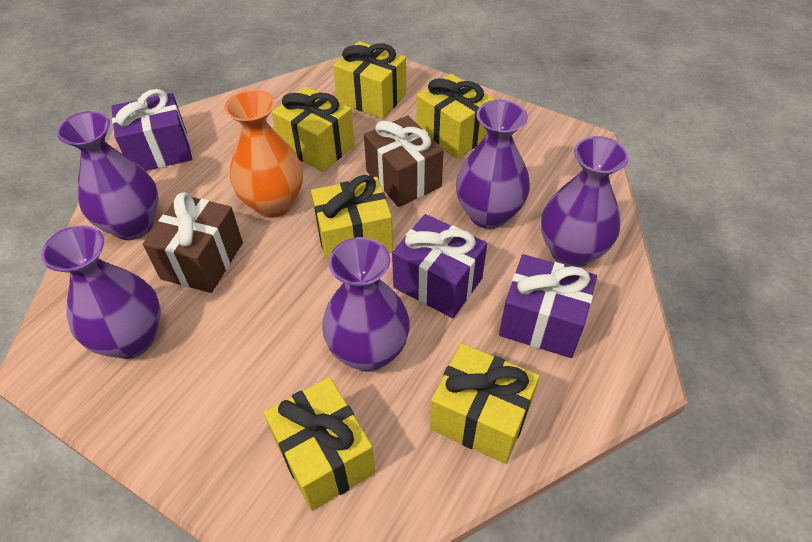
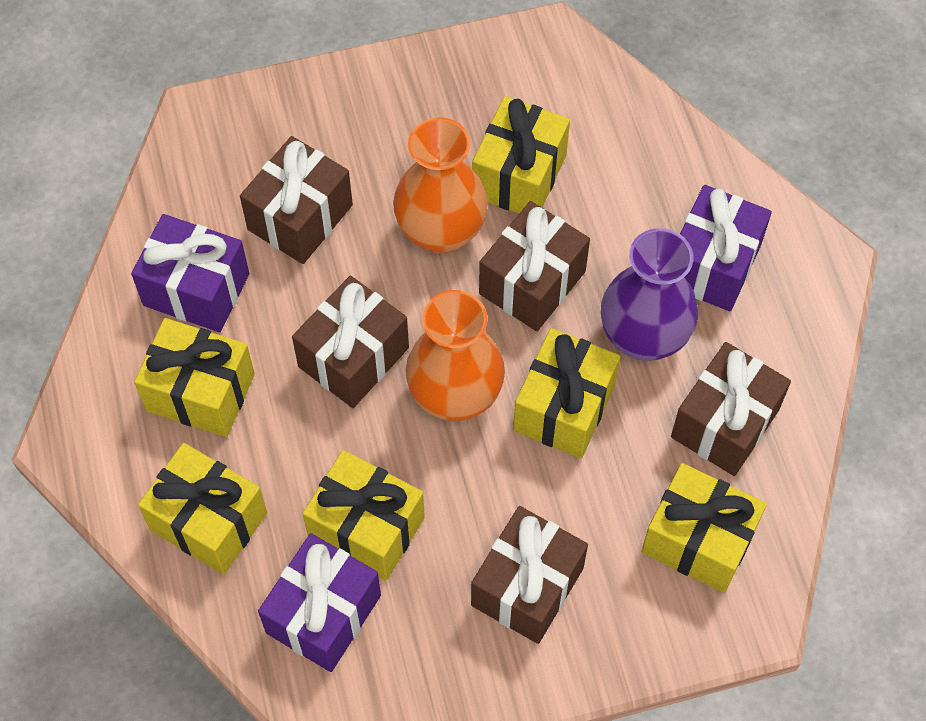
brown gift: 2 -> 5
orange vase: 1 -> 2
purple vase: 5 -> 1

